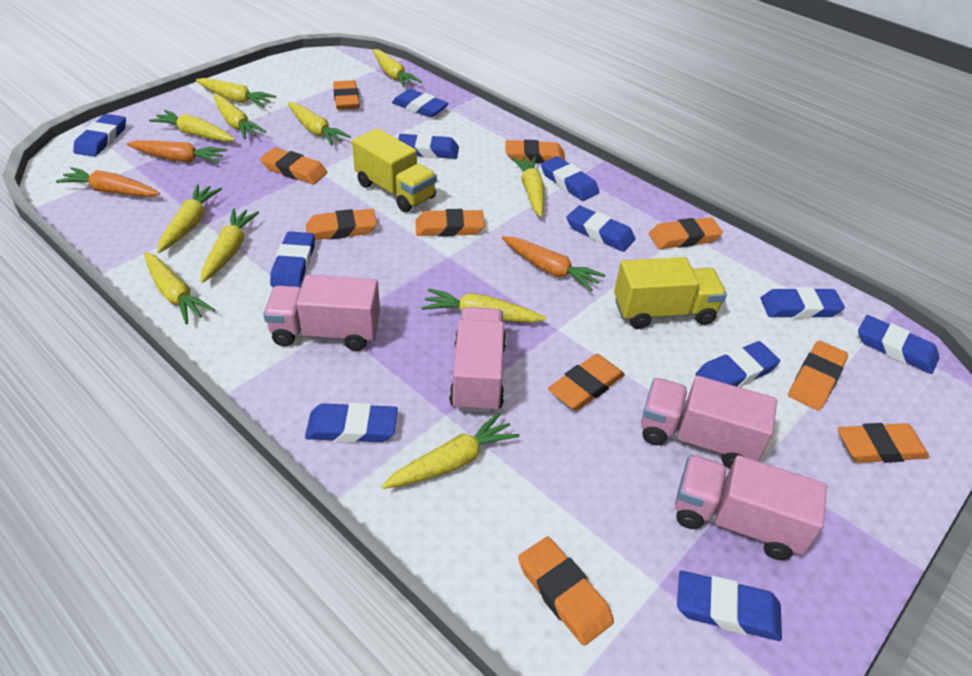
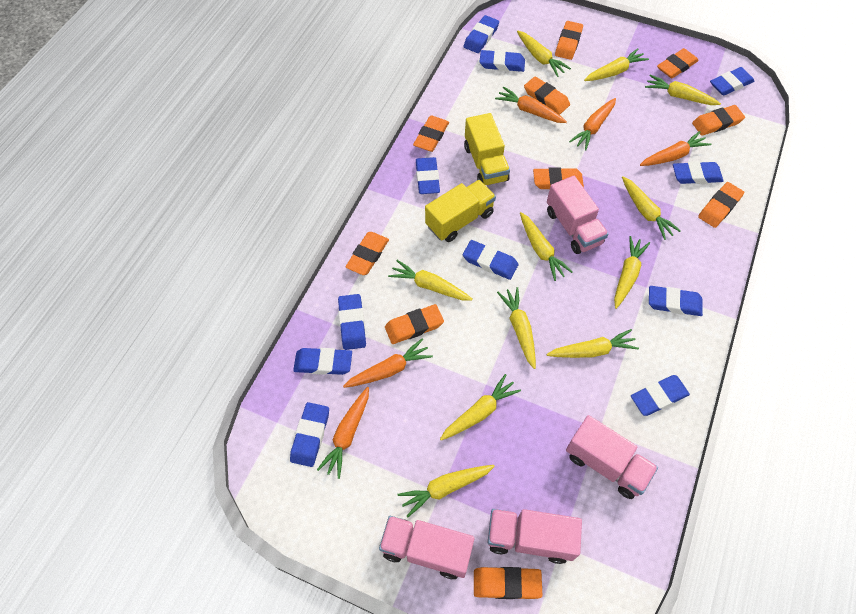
orange carrot: 3 -> 5

